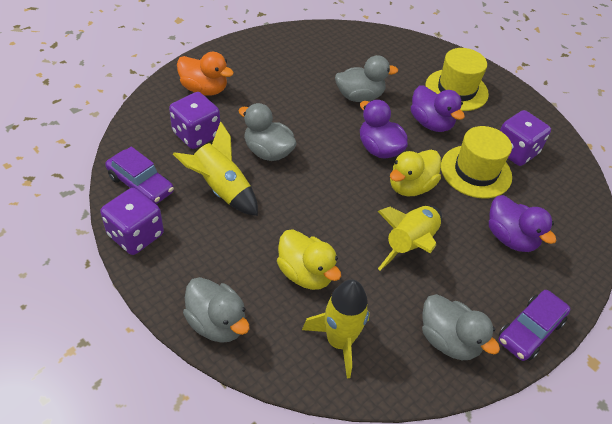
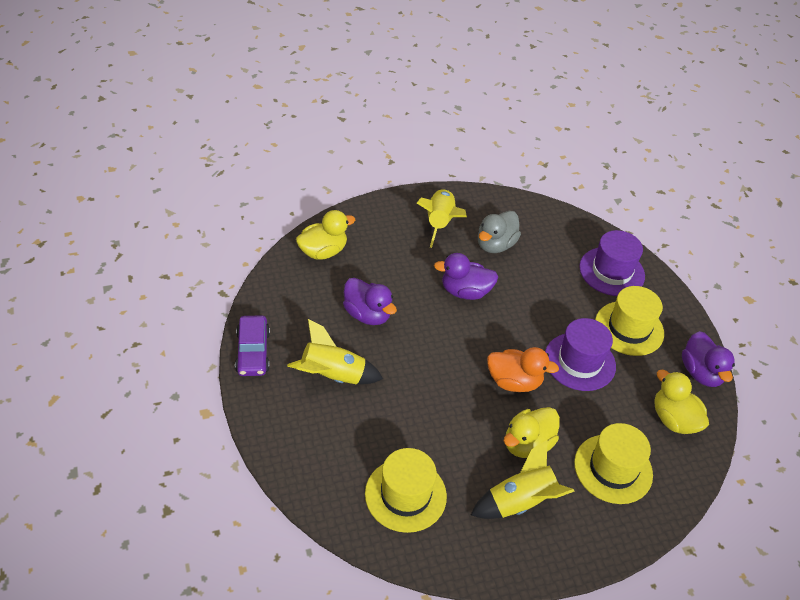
grey duck: 4 -> 1
purple car: 2 -> 1
purple dice: 3 -> 0
purple hat: 0 -> 2
yellow duck: 2 -> 3
yellow hat: 2 -> 3

